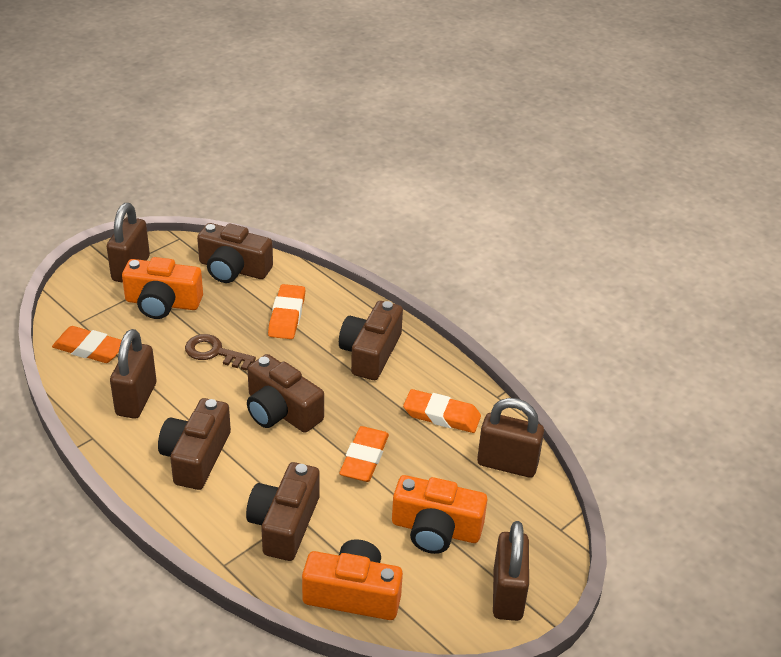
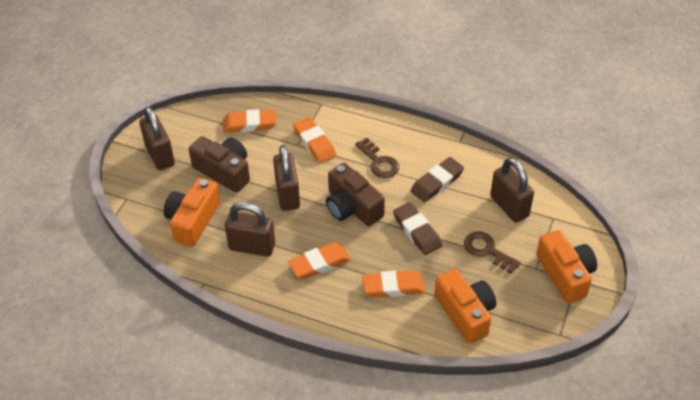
brown camera: 5 -> 2
brown eraser: 0 -> 2
brown key: 1 -> 2

